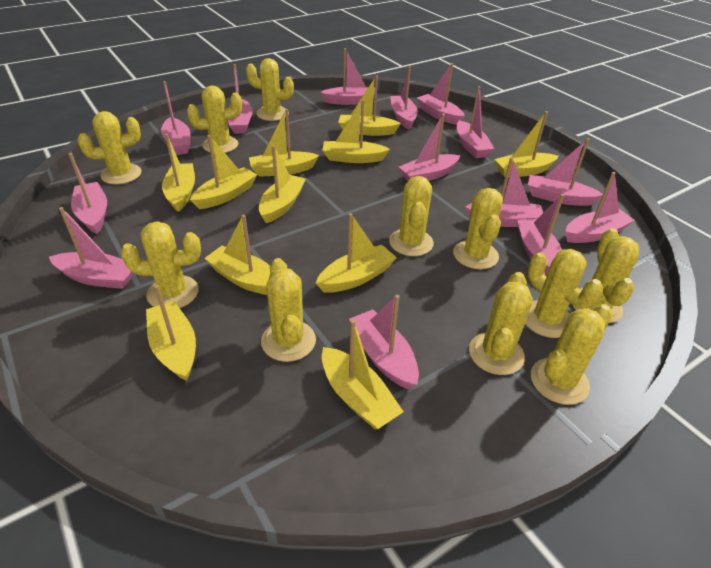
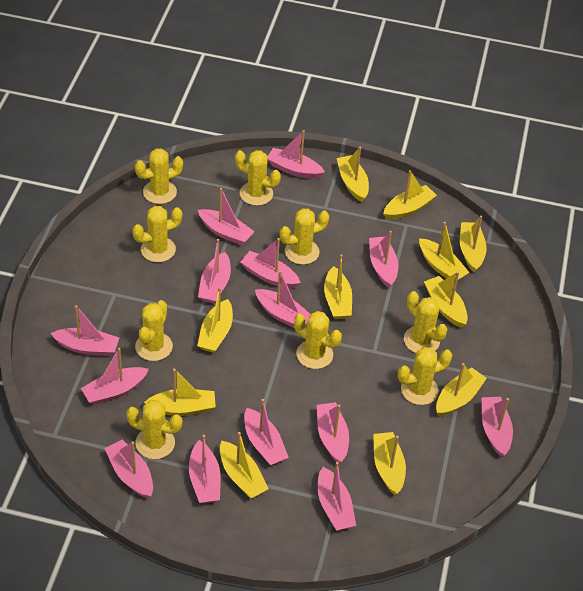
yellow cactus: 11 -> 9

